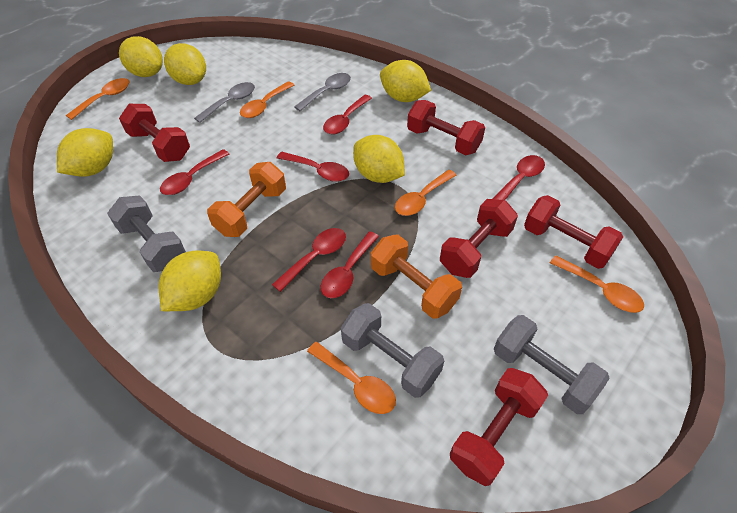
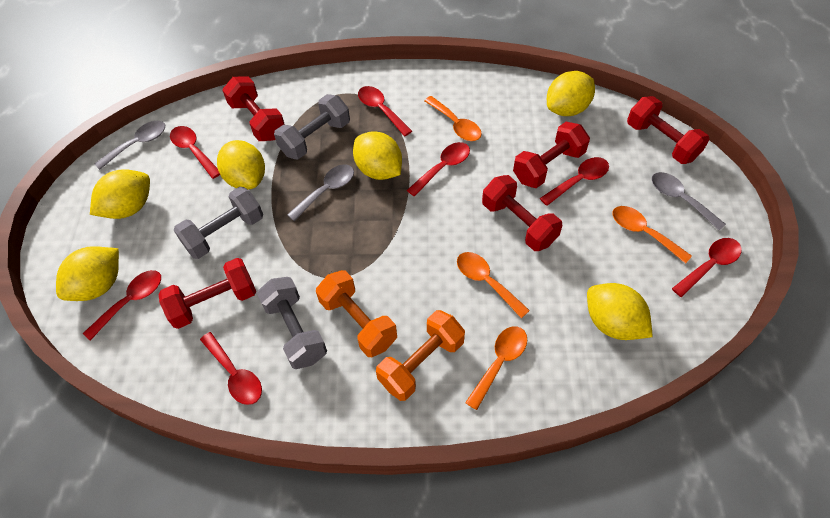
grey spoon: 2 -> 3
orange spoon: 5 -> 4
red spoon: 6 -> 7

